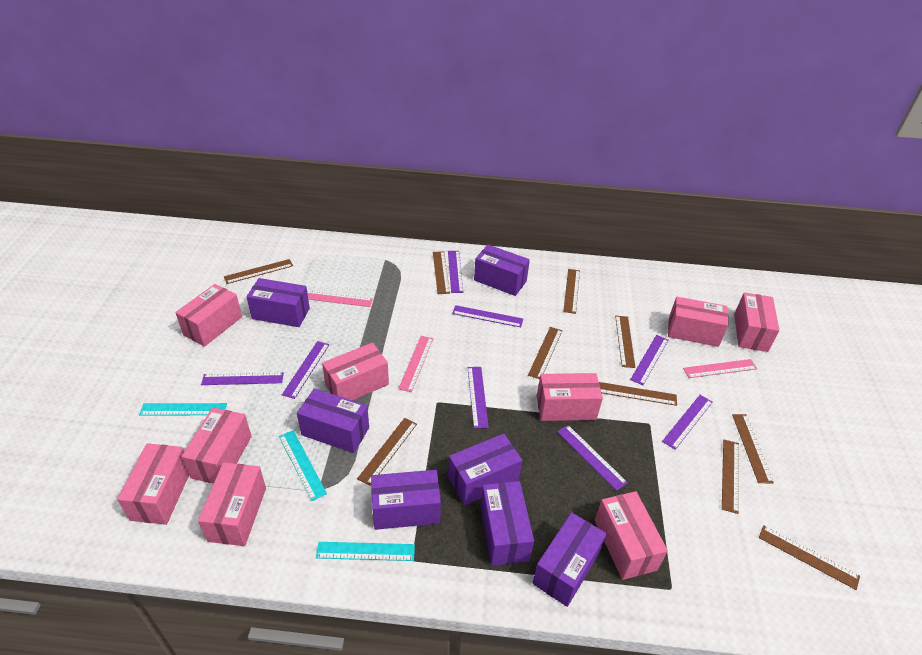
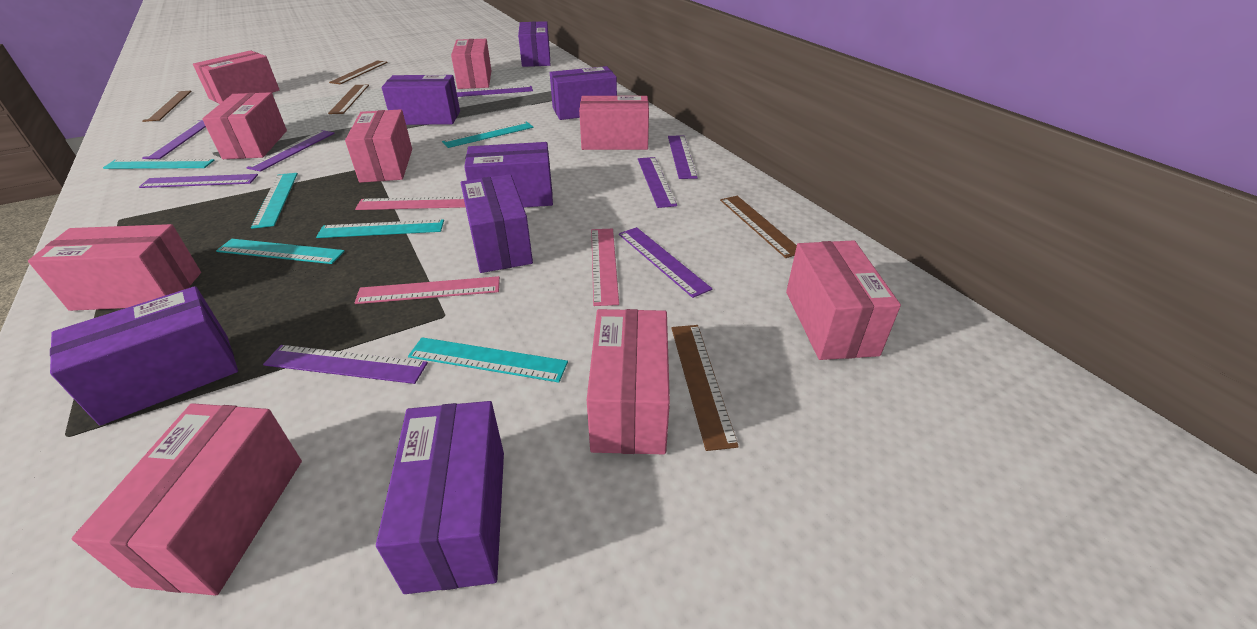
brown ruler: 10 -> 5
turquoise ruler: 3 -> 6

